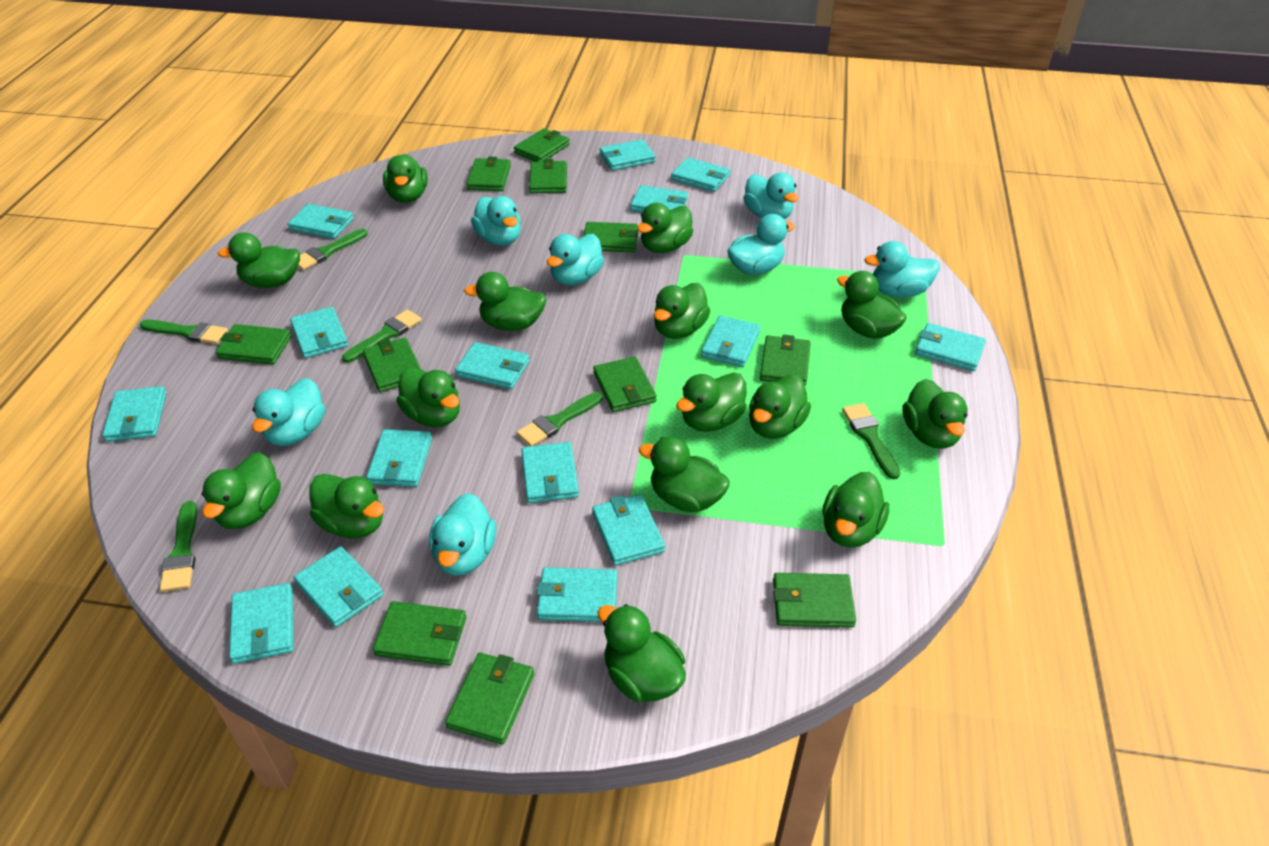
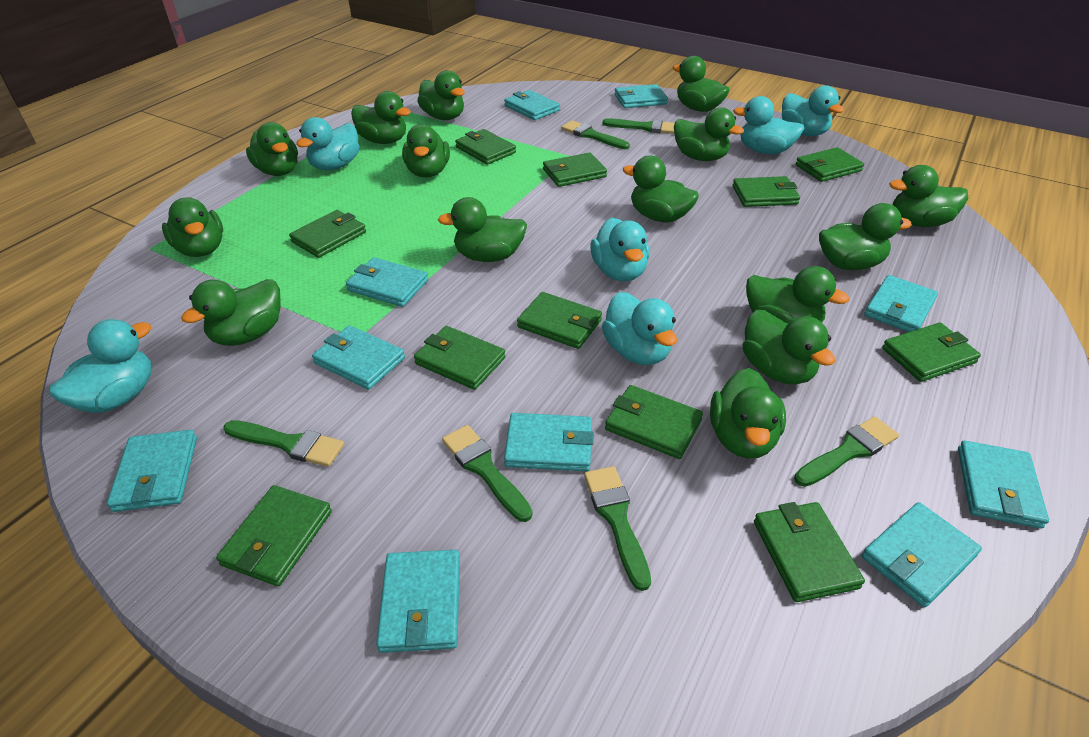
turquoise duck: 7 -> 6
turquoise wallet: 15 -> 10

